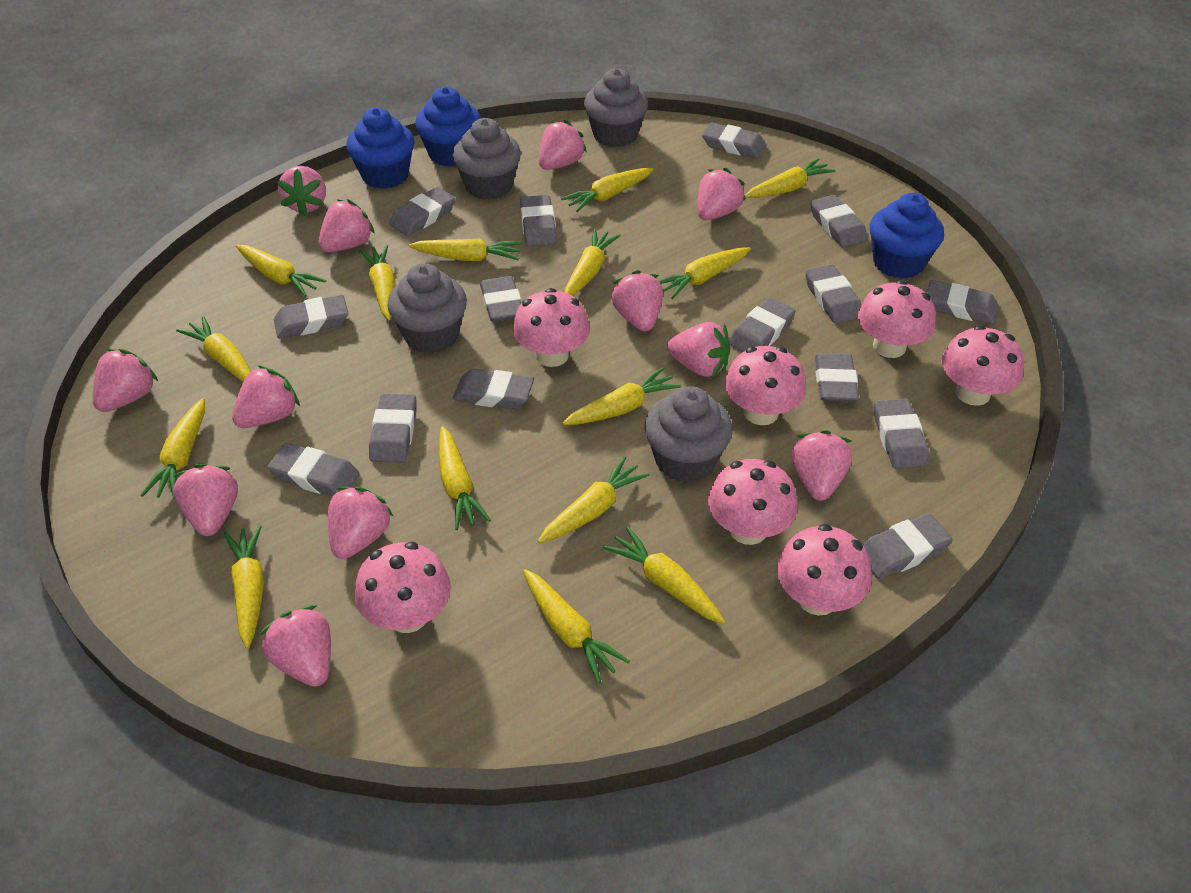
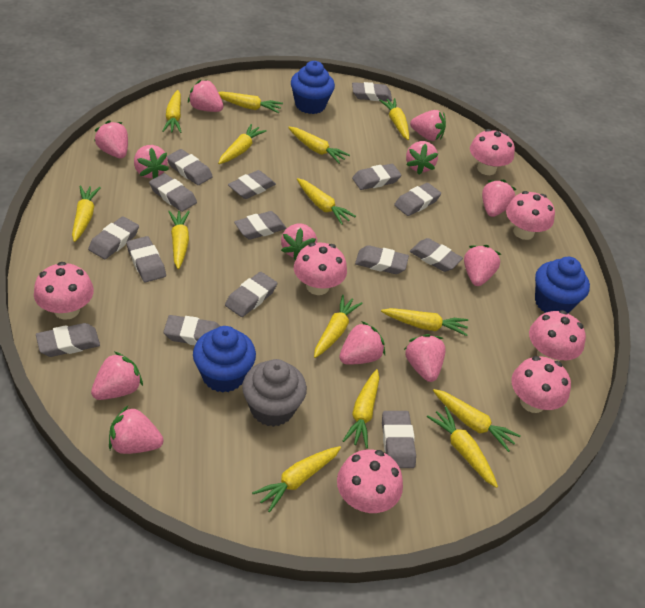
grey cupcake: 4 -> 1
yellow carrot: 15 -> 14

